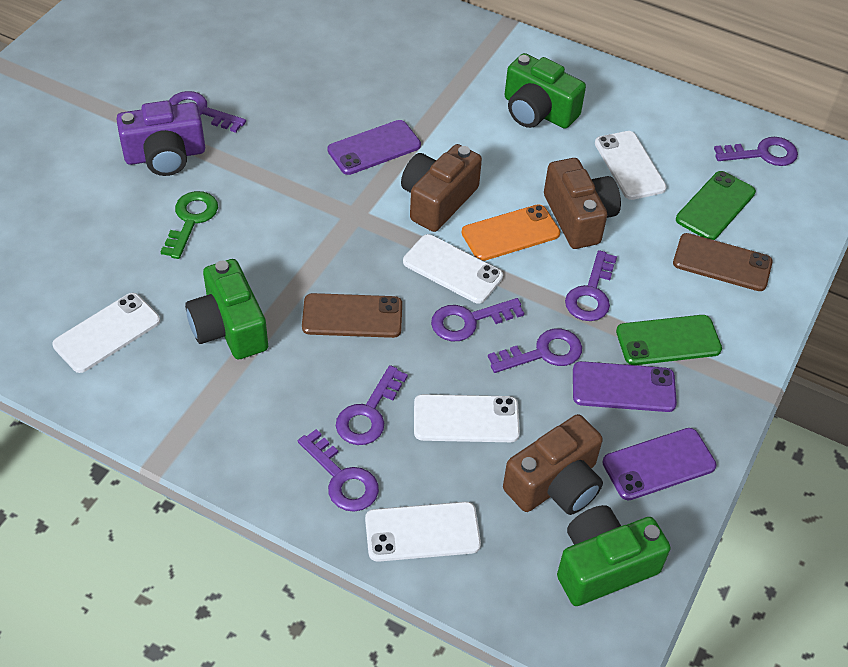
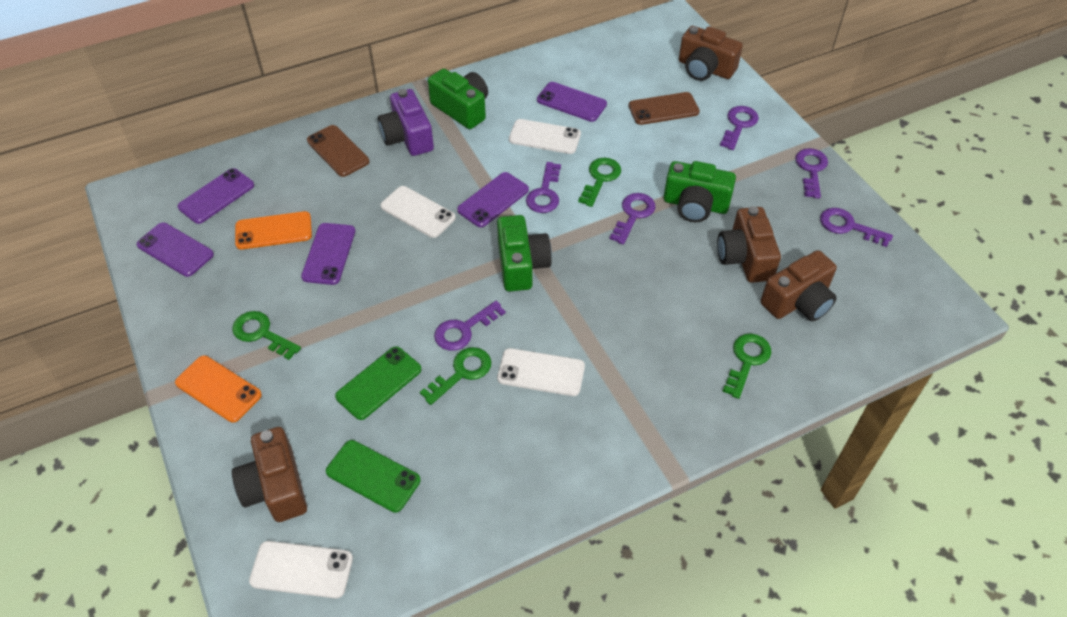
brown camera: 3 -> 4
green key: 1 -> 4
orange phone: 1 -> 2
purple key: 7 -> 6
purple phone: 3 -> 5
white phone: 5 -> 4

